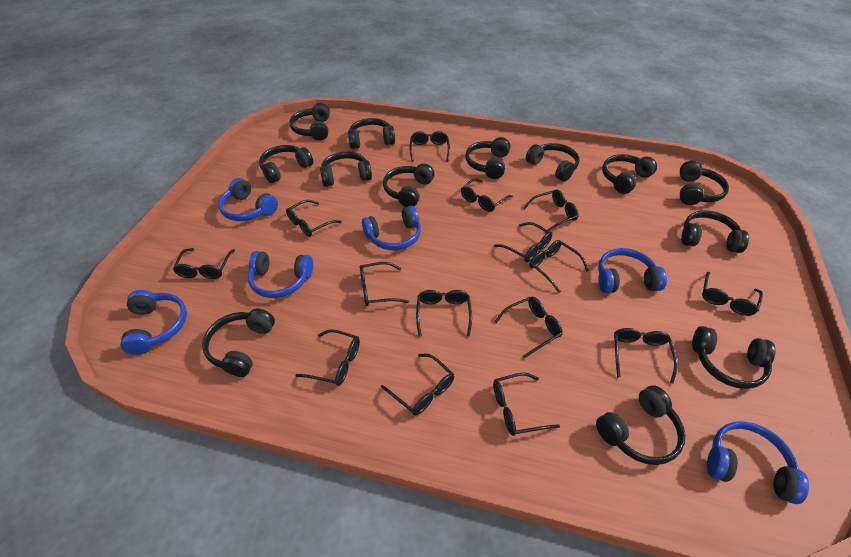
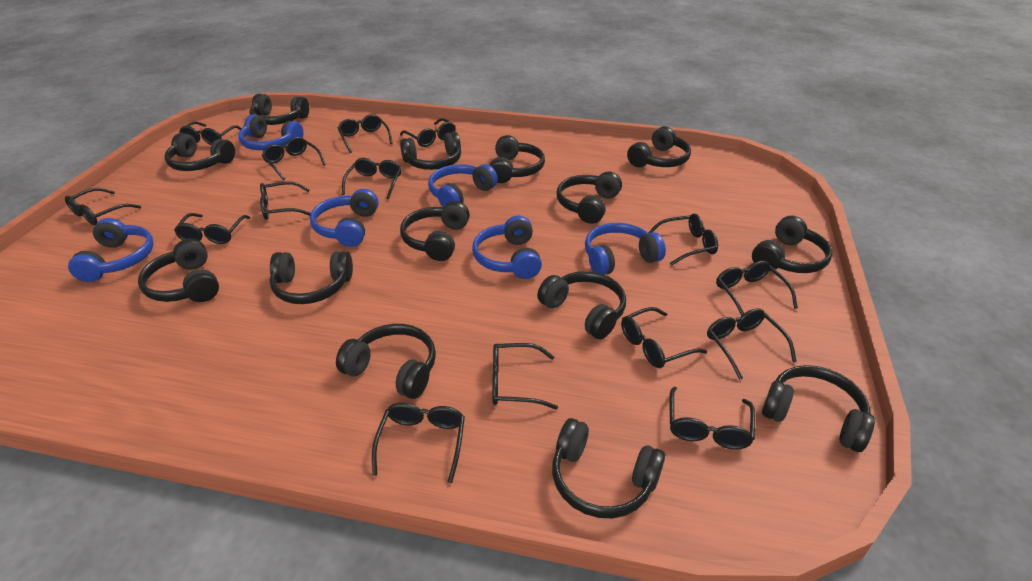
black headphones: 13 -> 14

